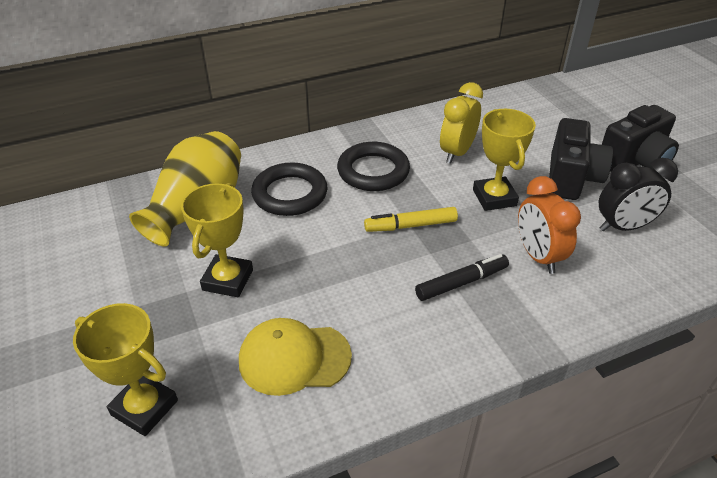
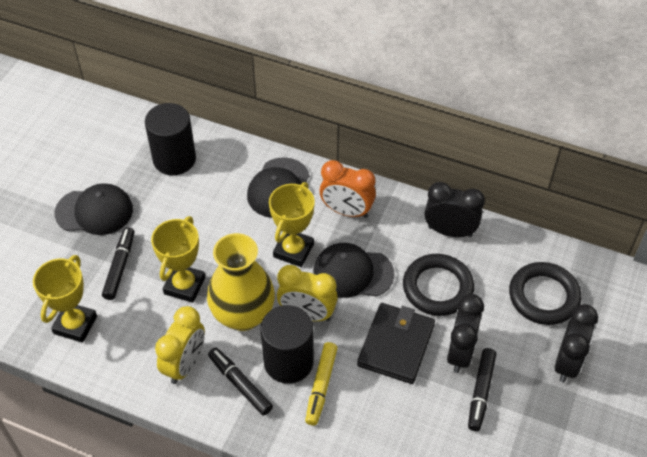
black camera: 2 -> 0
black cap: 0 -> 3
black clock: 1 -> 3
black cylinder: 0 -> 2
black marker: 1 -> 3
black wallet: 0 -> 1
yellow cap: 1 -> 0
yellow clock: 1 -> 2

